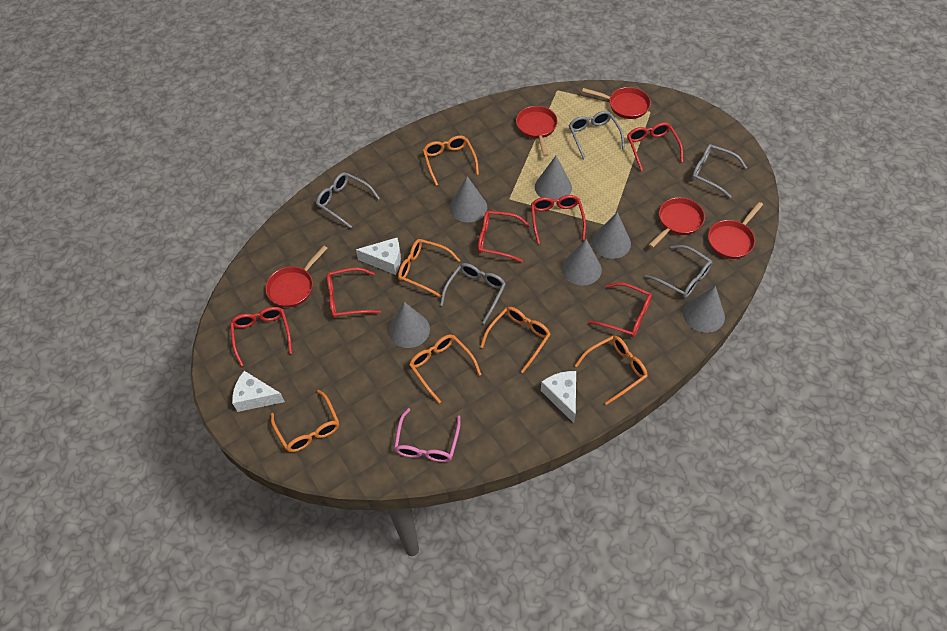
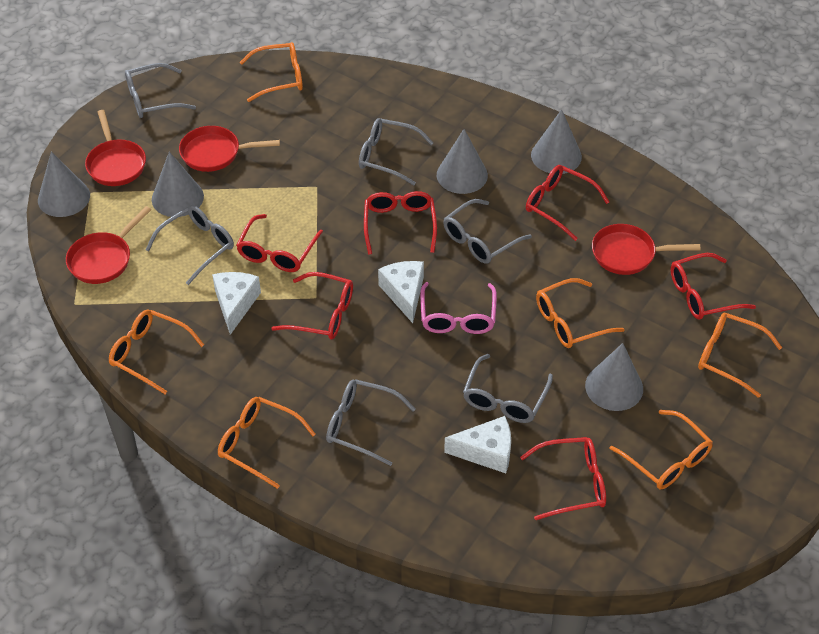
grey cone: 6 -> 5
grey glasses: 5 -> 6
red pan: 5 -> 4

